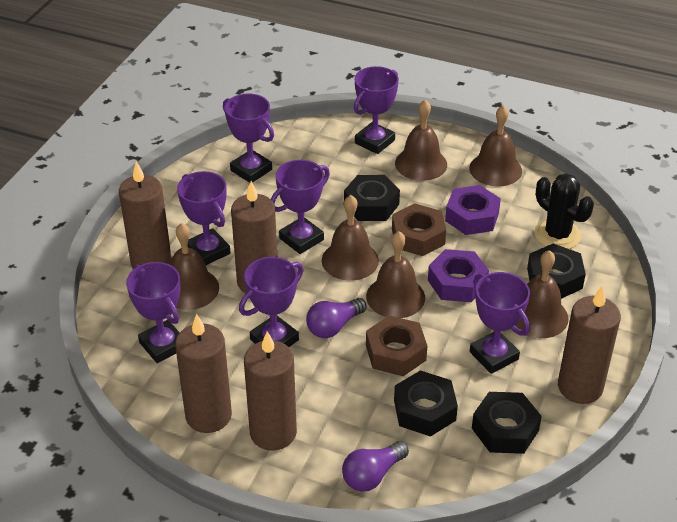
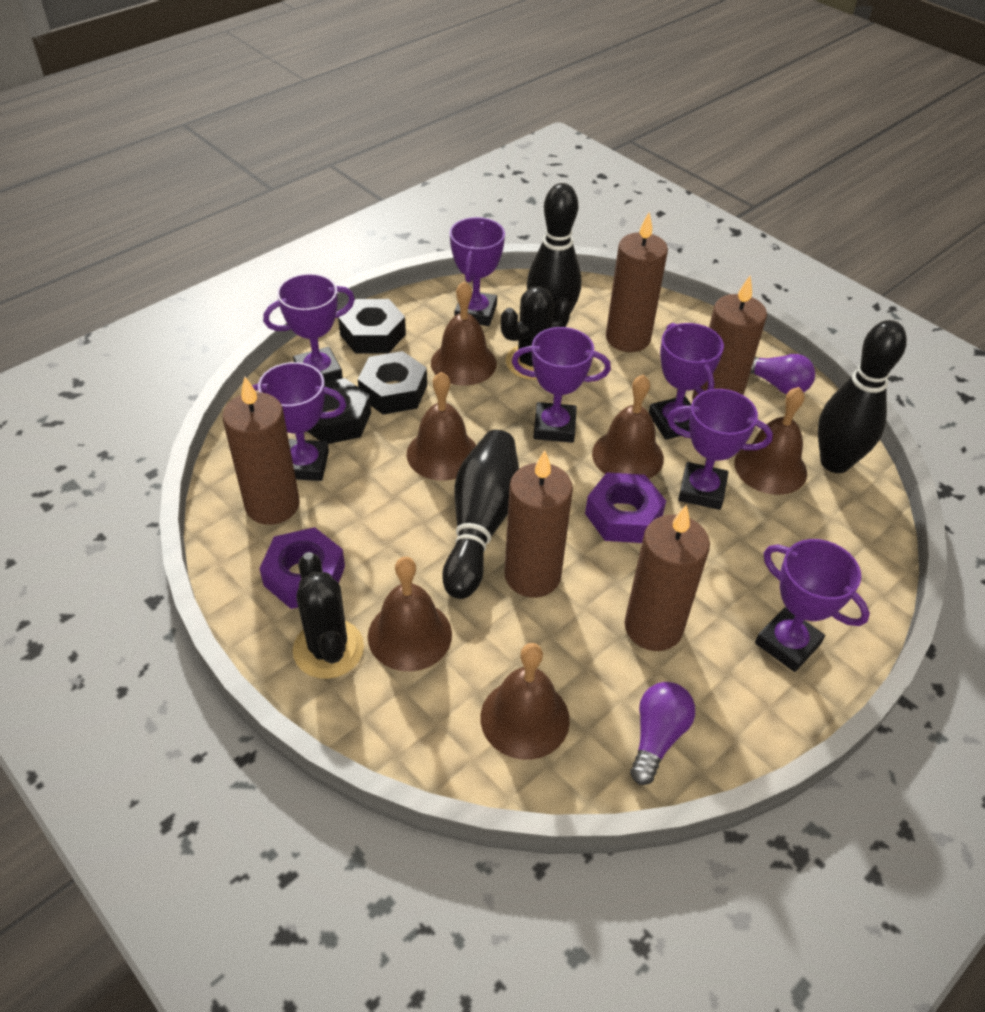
black bowling pin: 0 -> 3
black cactus: 1 -> 2
black nut: 4 -> 3
brown nut: 2 -> 0

